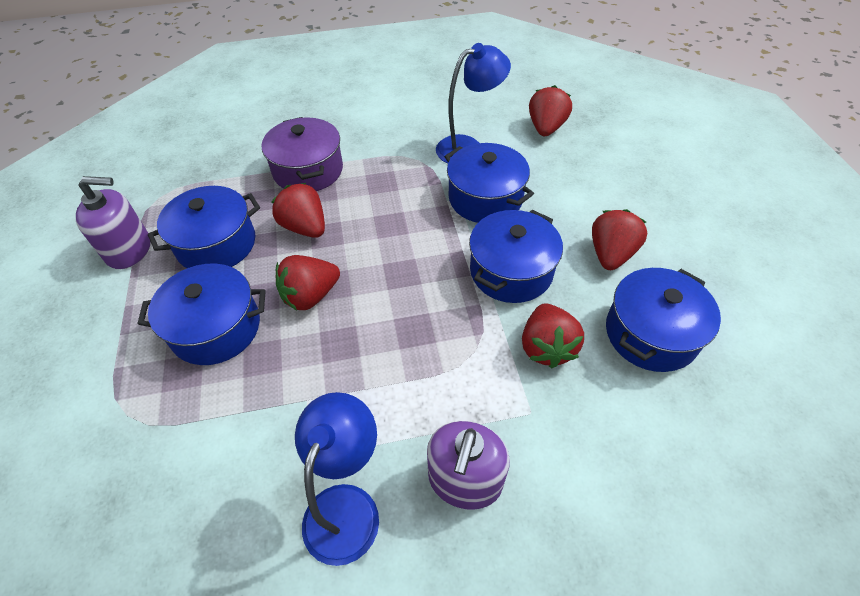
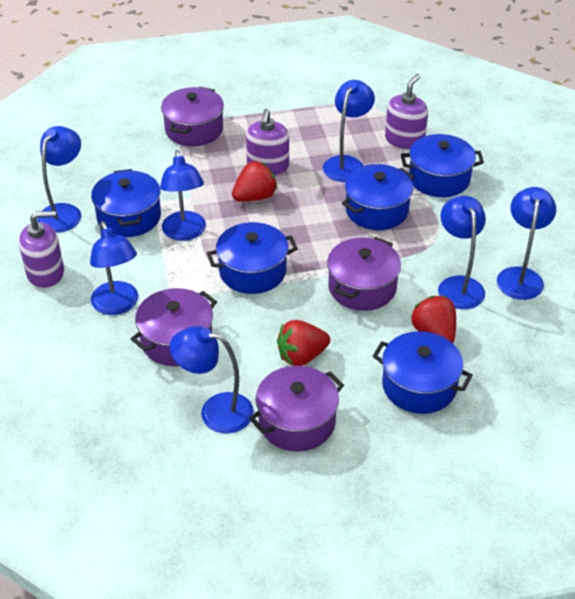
blue lamp: 2 -> 7
purple pot: 1 -> 4
purple soap dispenser: 2 -> 3
red strawberry: 5 -> 3

